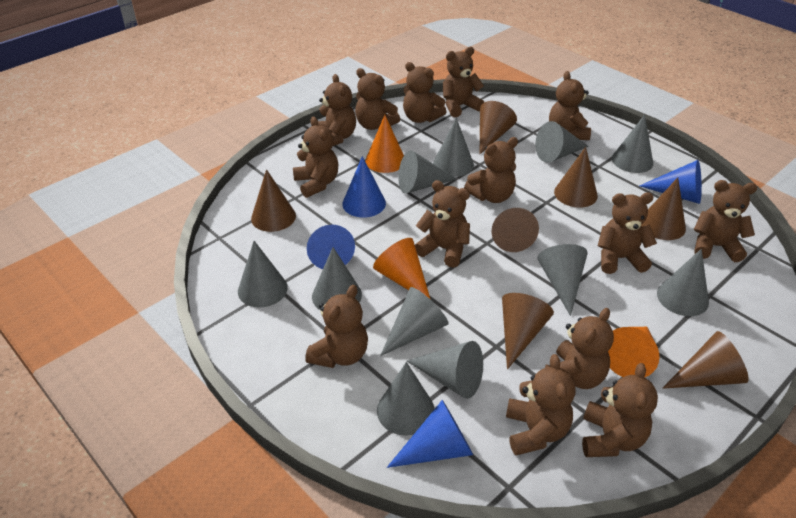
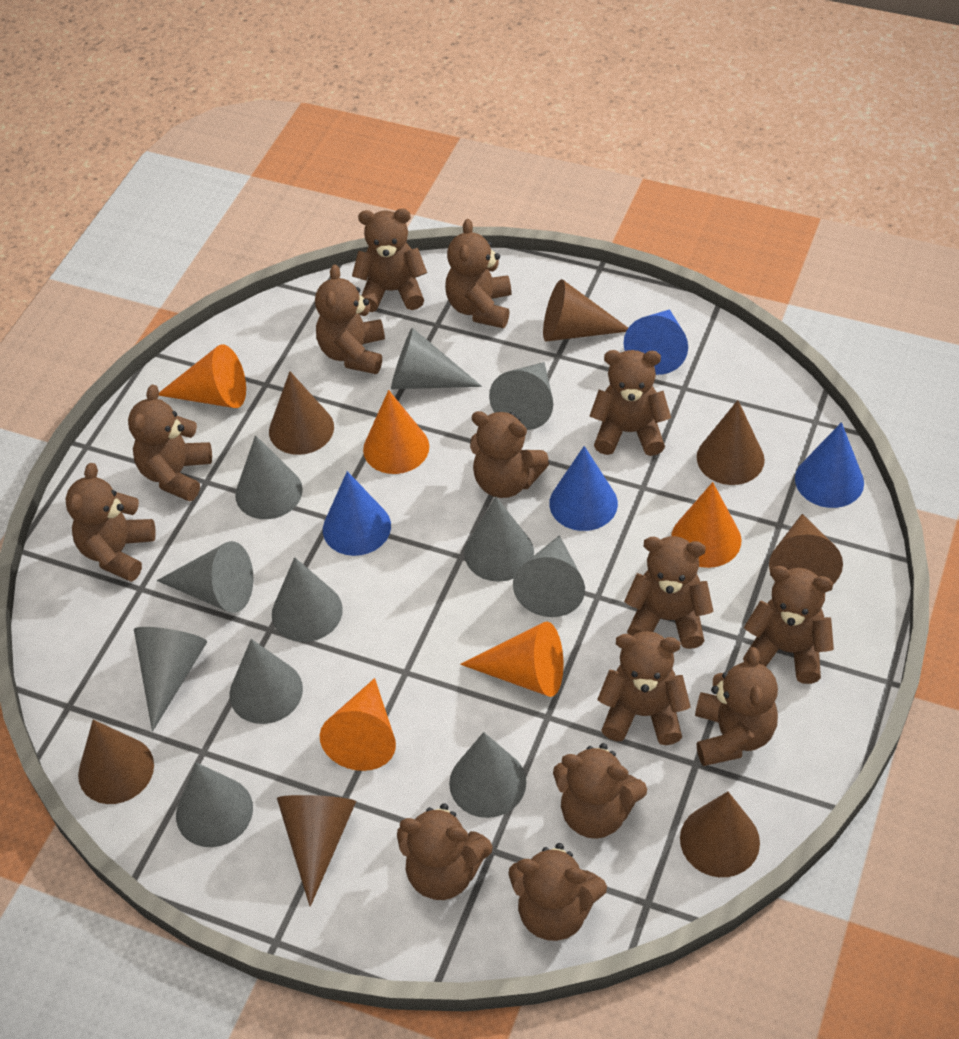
orange cone: 3 -> 5

